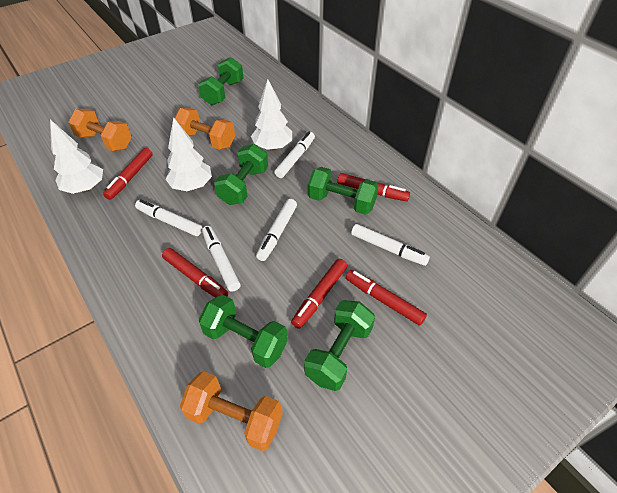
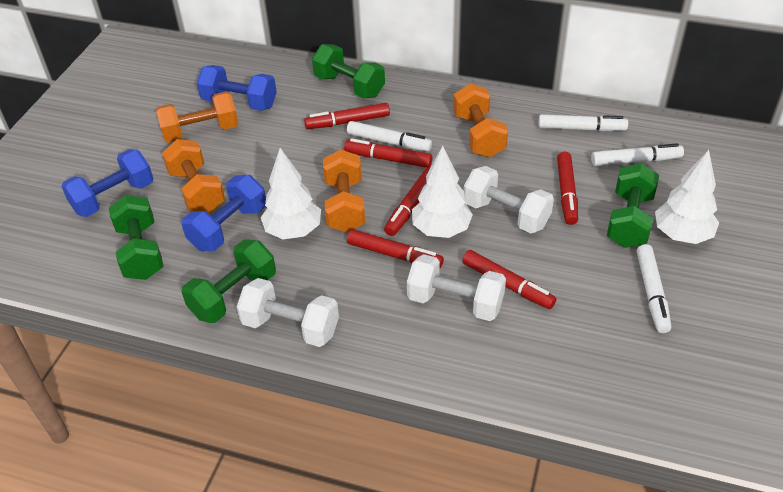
blue dumbbell: 0 -> 3
green dumbbell: 5 -> 4
orange dumbbell: 3 -> 4
red marker: 5 -> 6
white dumbbell: 0 -> 3
white marker: 5 -> 4

